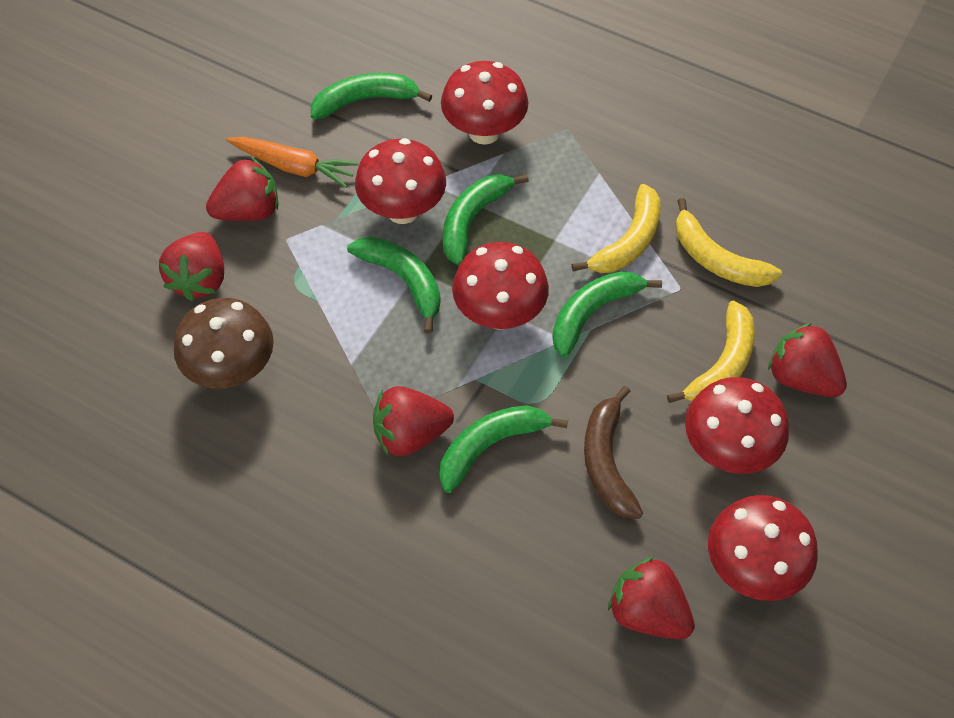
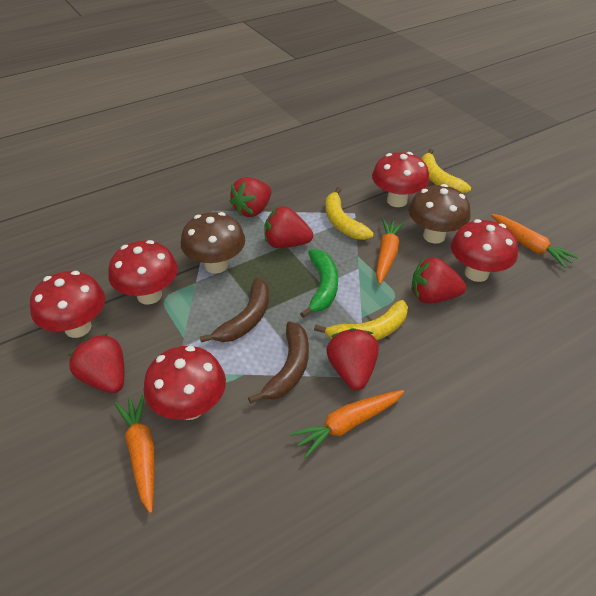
brown banana: 1 -> 2
brown mushroom: 1 -> 2
green banana: 5 -> 1
orange carrot: 1 -> 4

